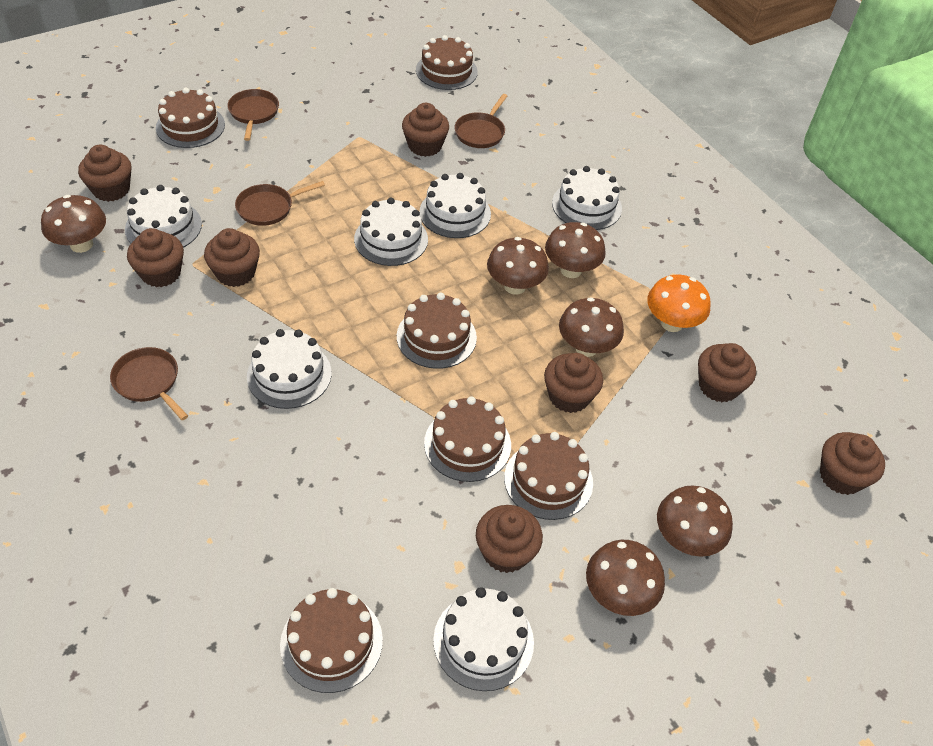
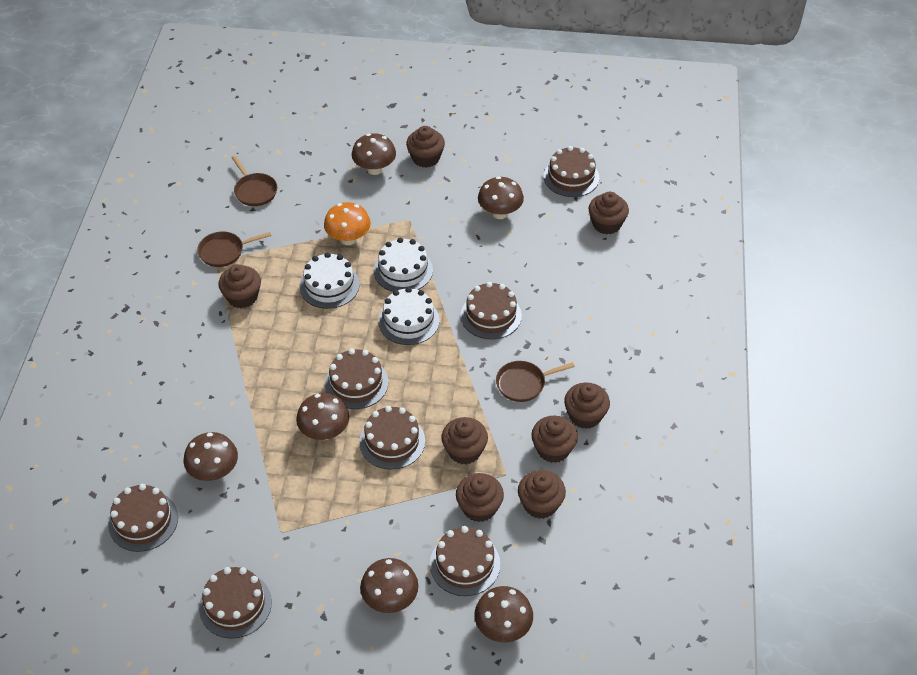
brown cake: 6 -> 7
brown pan: 4 -> 3
white cake: 6 -> 3

